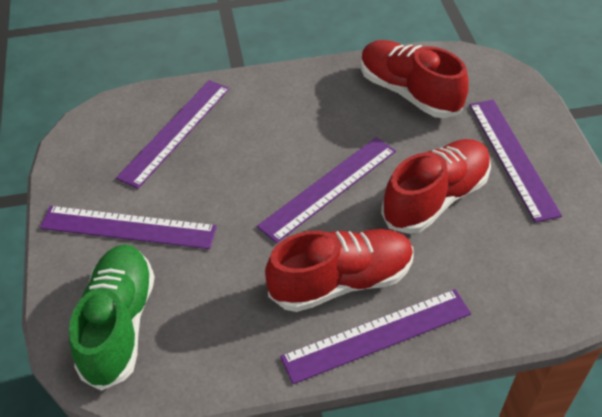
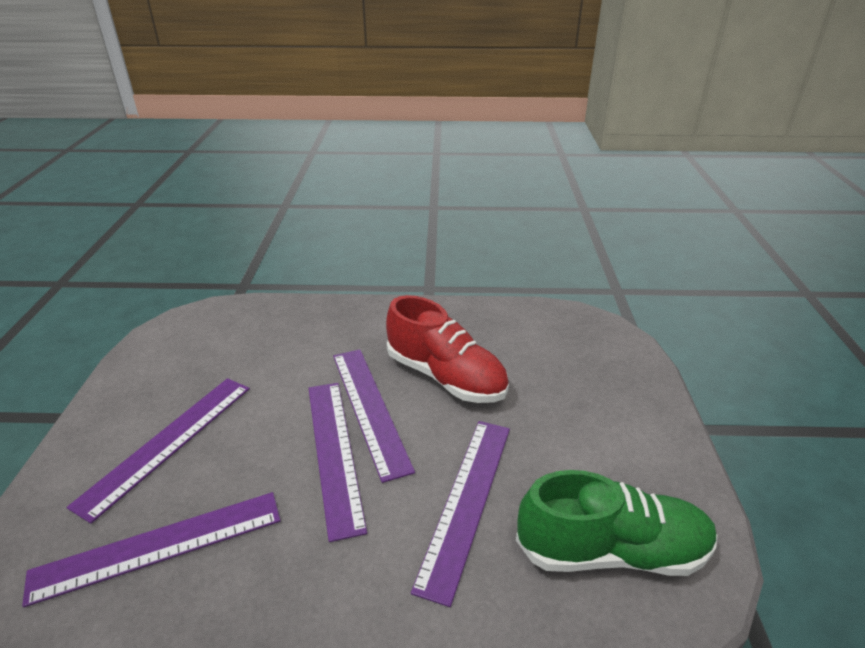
red shoe: 3 -> 1

